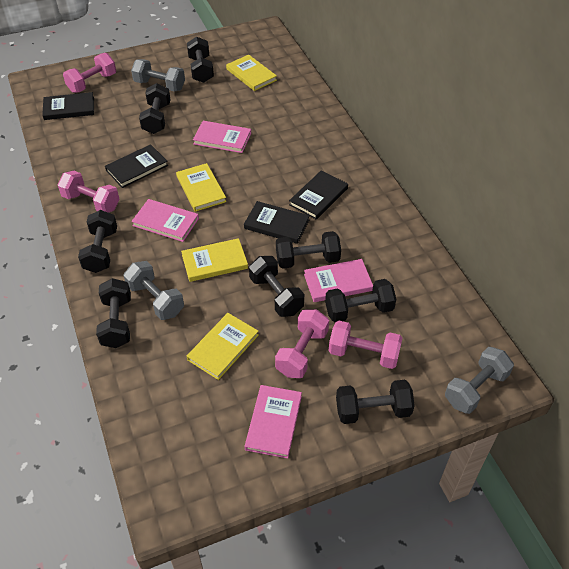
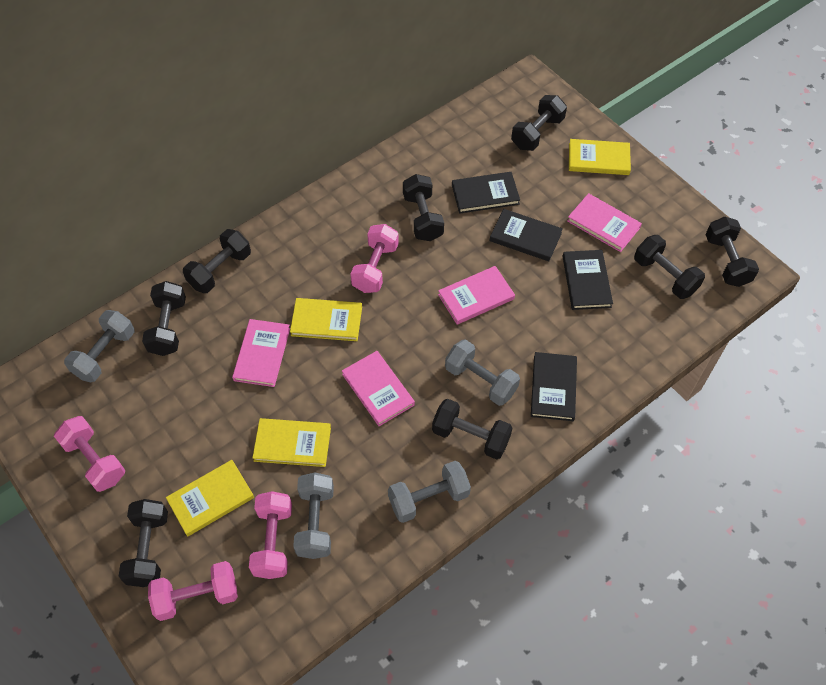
grey dumbbell: 3 -> 4

